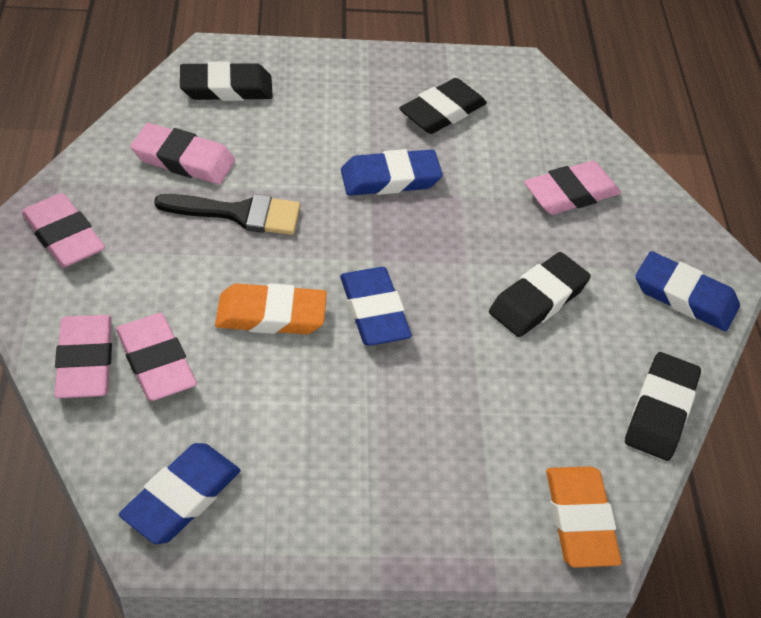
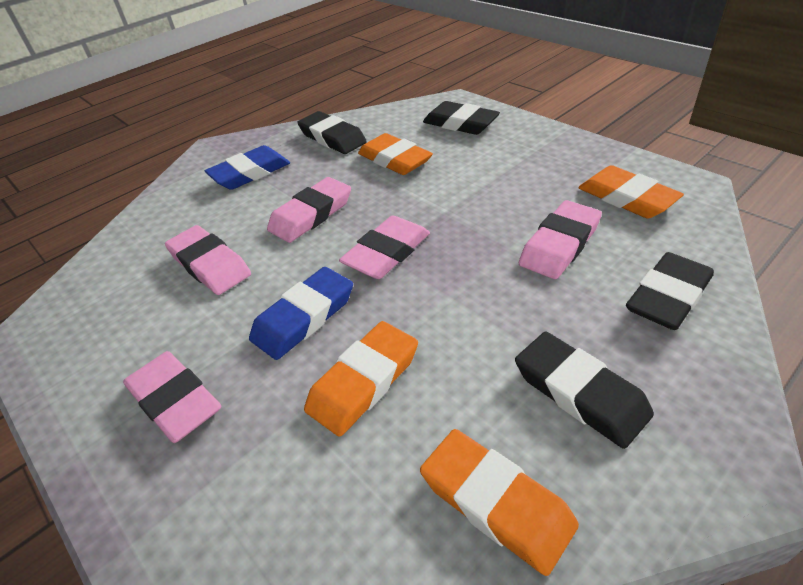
black brush: 1 -> 0
blue eraser: 4 -> 2
orange eraser: 2 -> 4

